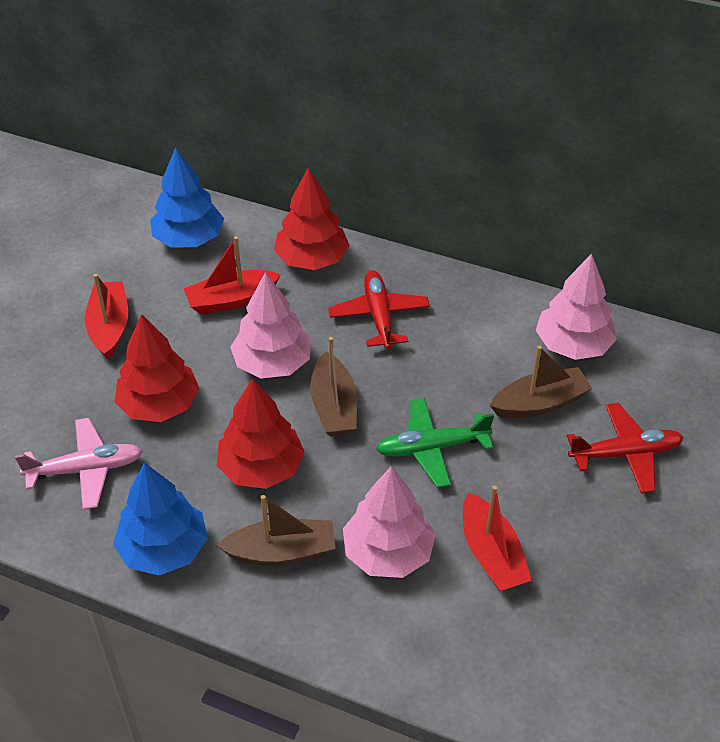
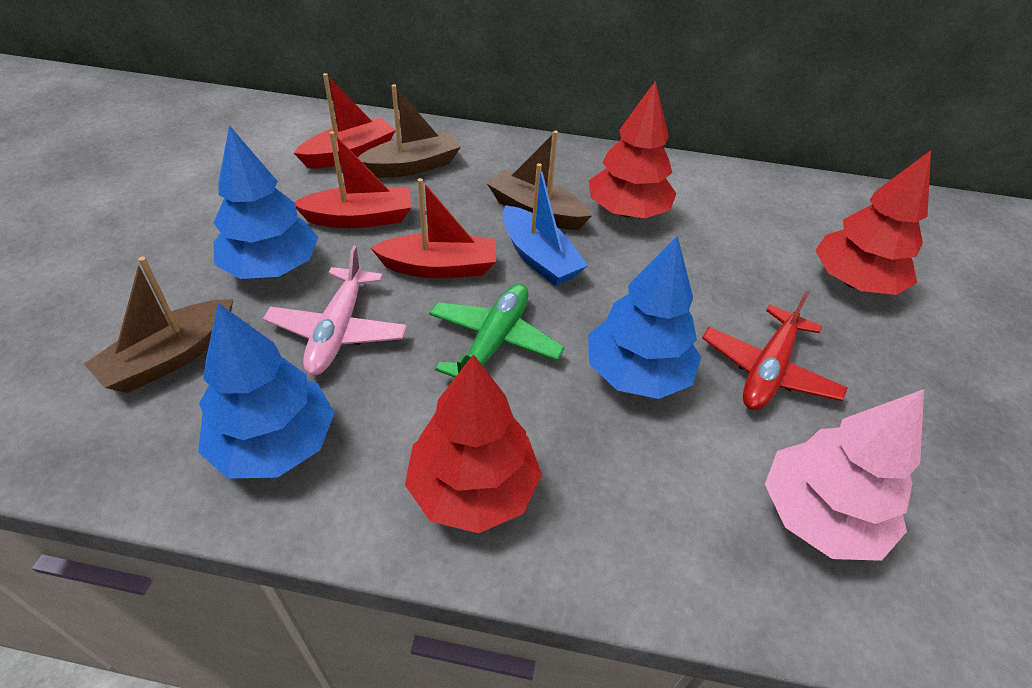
blue boat: 0 -> 1
blue tree: 2 -> 3
pink tree: 3 -> 1
red plane: 2 -> 1

